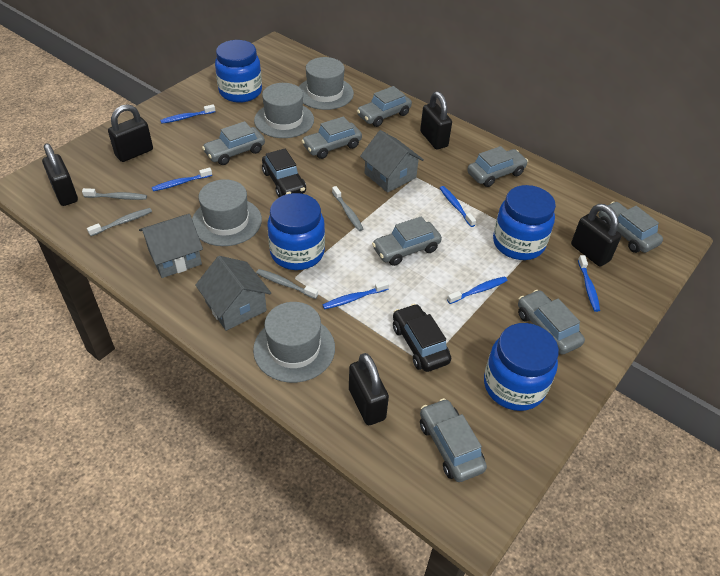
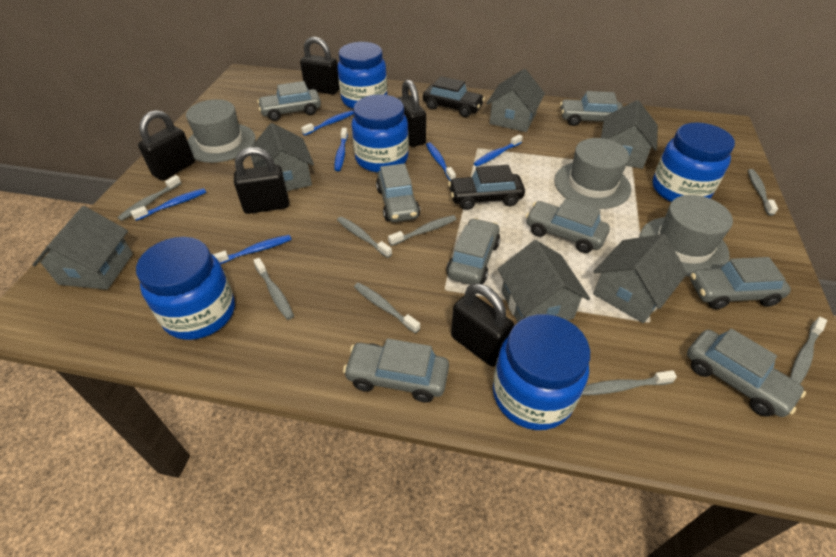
blue jar: 4 -> 5
grey hat: 4 -> 3
grey house: 3 -> 6
grey toothbrush: 4 -> 8

